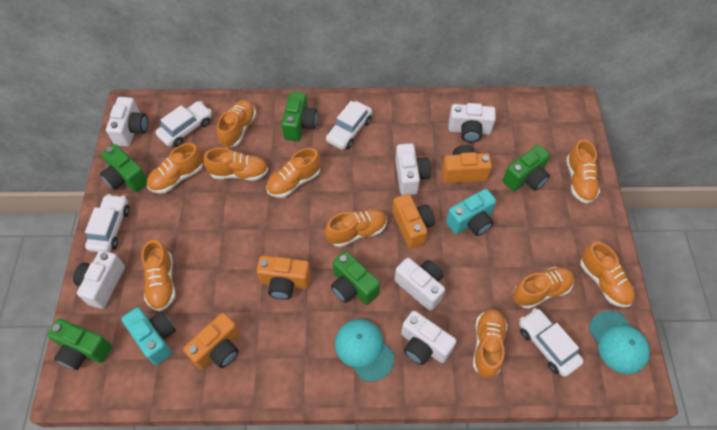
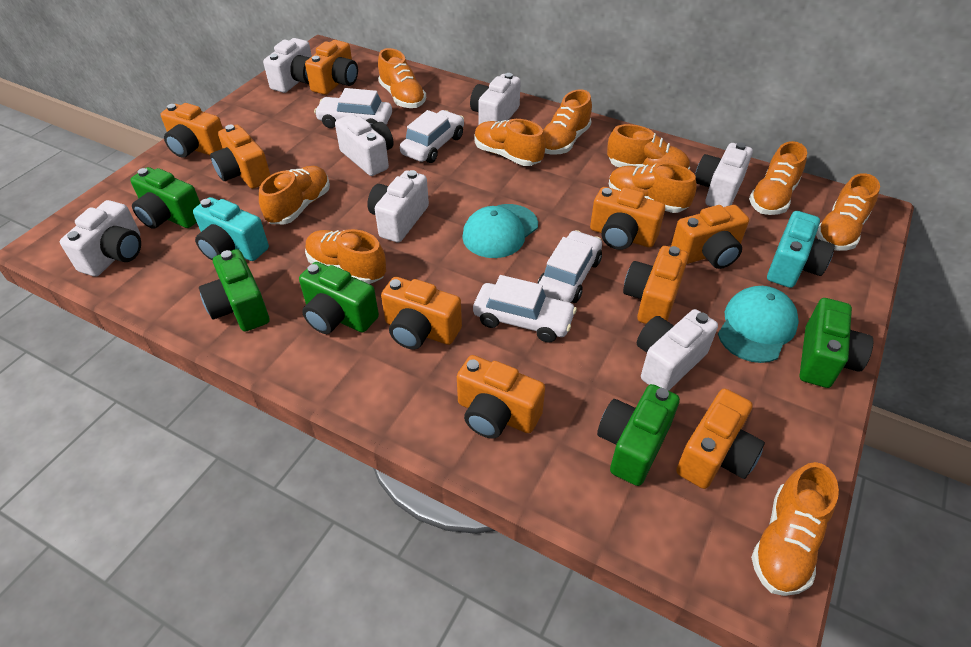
orange camera: 4 -> 9
white camera: 6 -> 7

